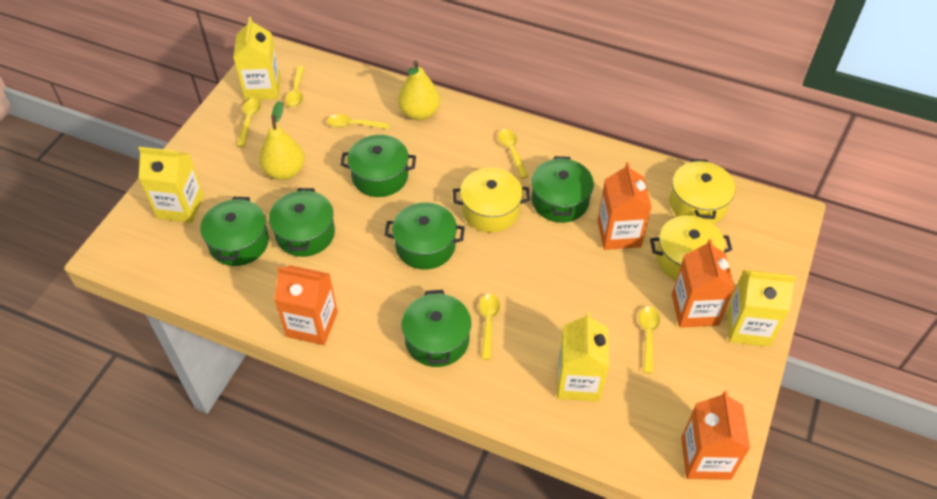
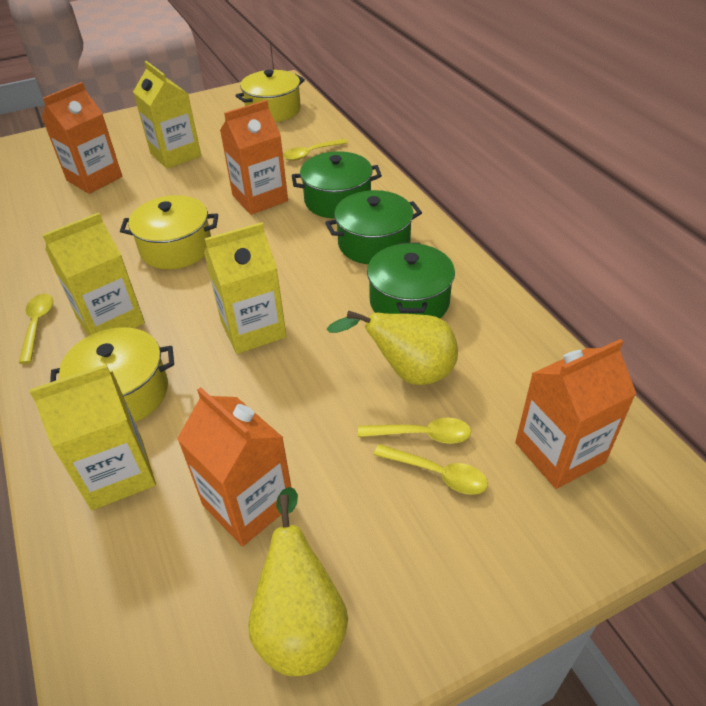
green pot: 6 -> 3
yellow spoon: 6 -> 4

